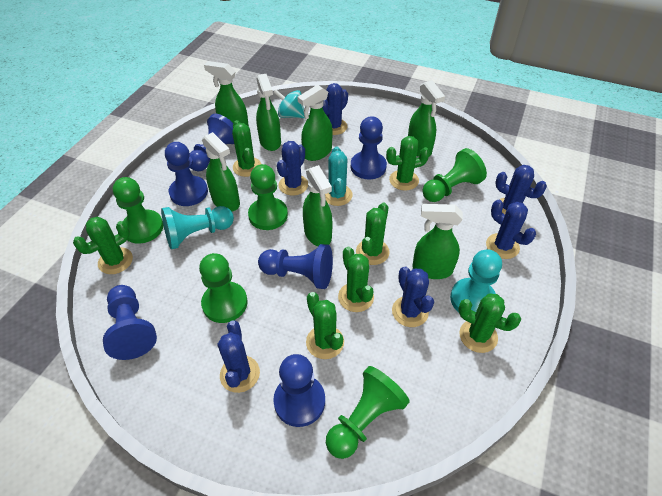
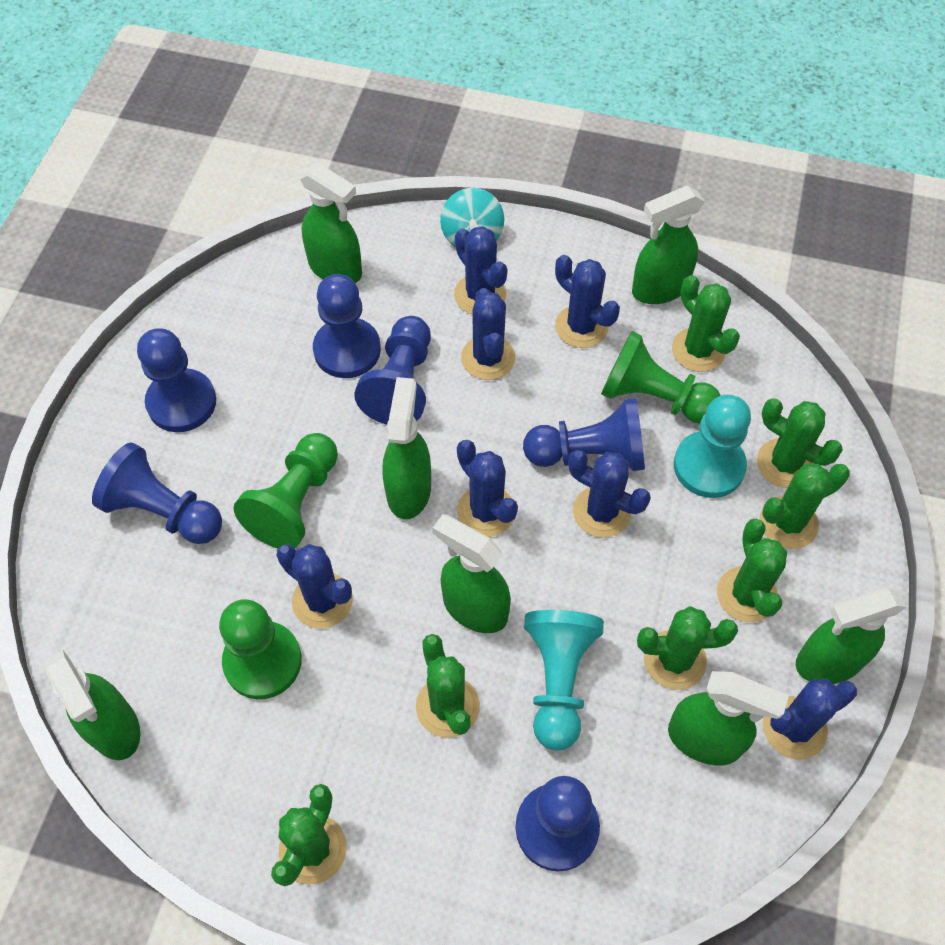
blue cactus: 6 -> 7
green pawn: 5 -> 3
turquoise cactus: 1 -> 0

